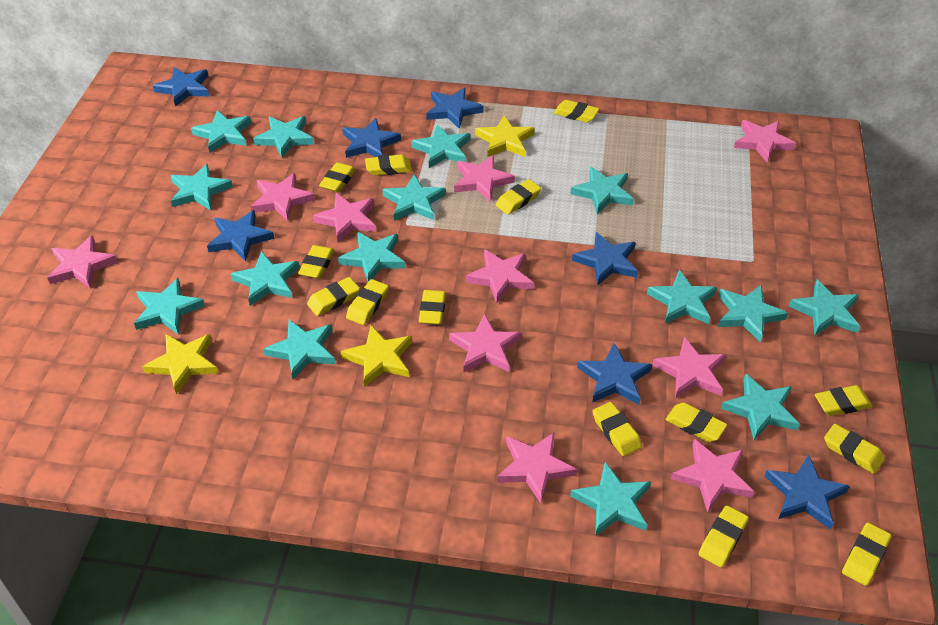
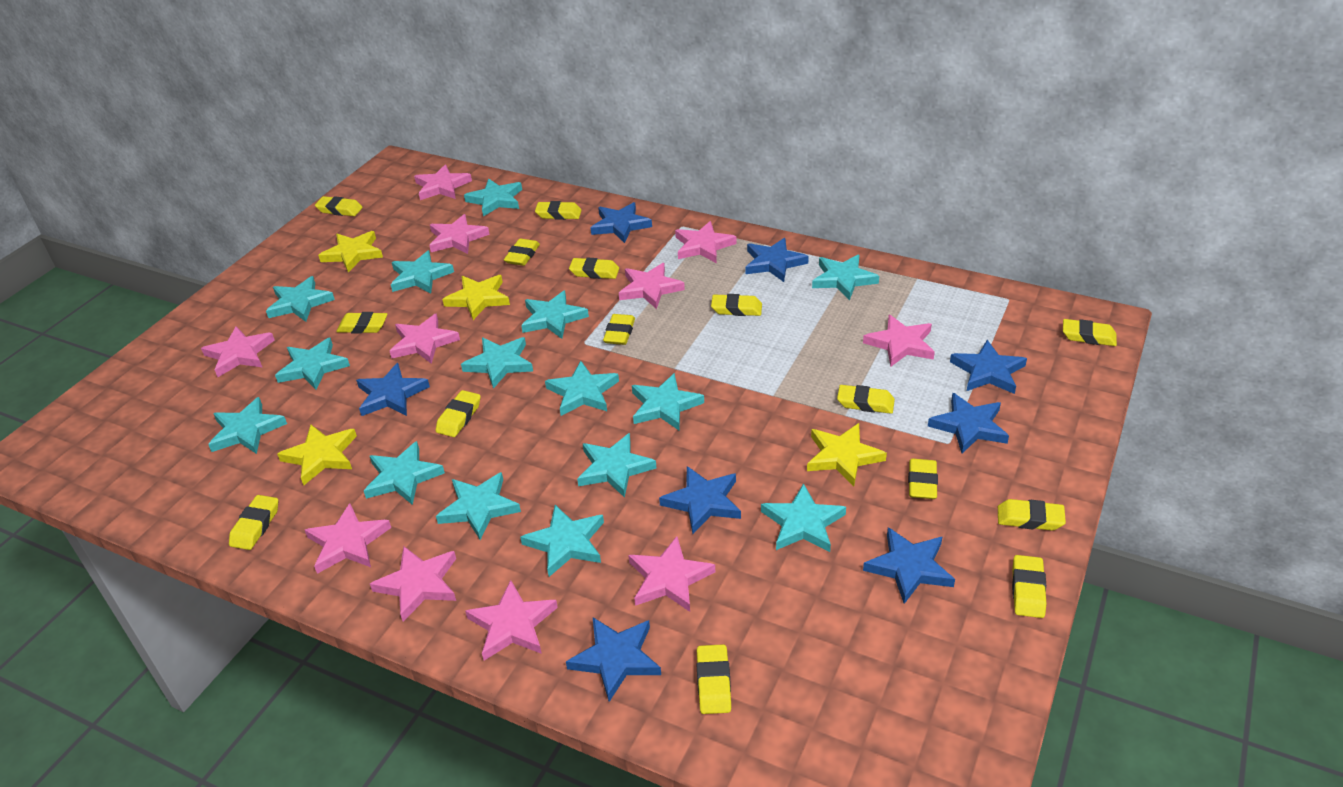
blue star: 7 -> 8
pink star: 10 -> 11
yellow eraser: 14 -> 15
yellow star: 3 -> 4

